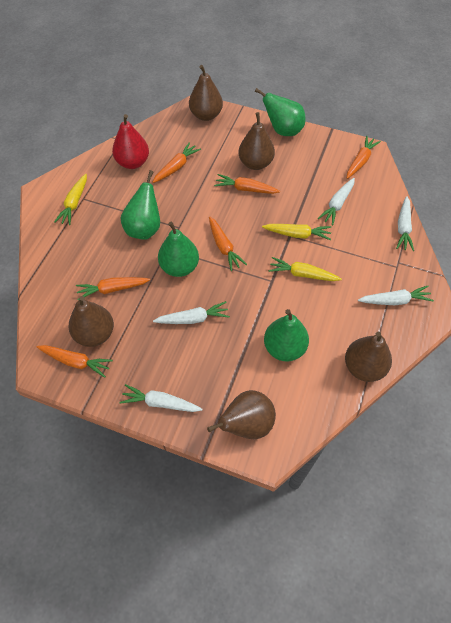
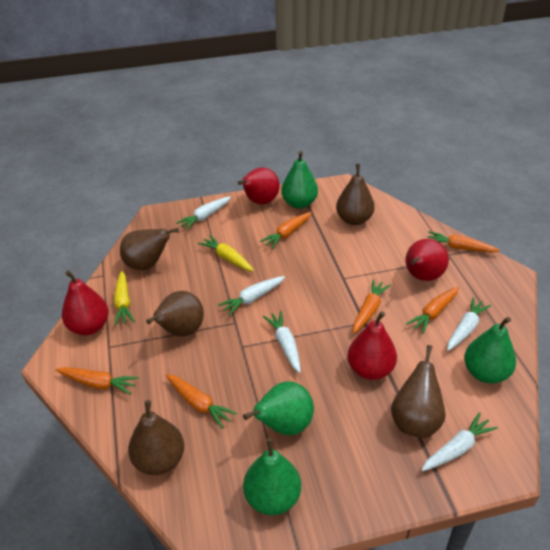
red pear: 1 -> 4
yellow carrot: 3 -> 2

